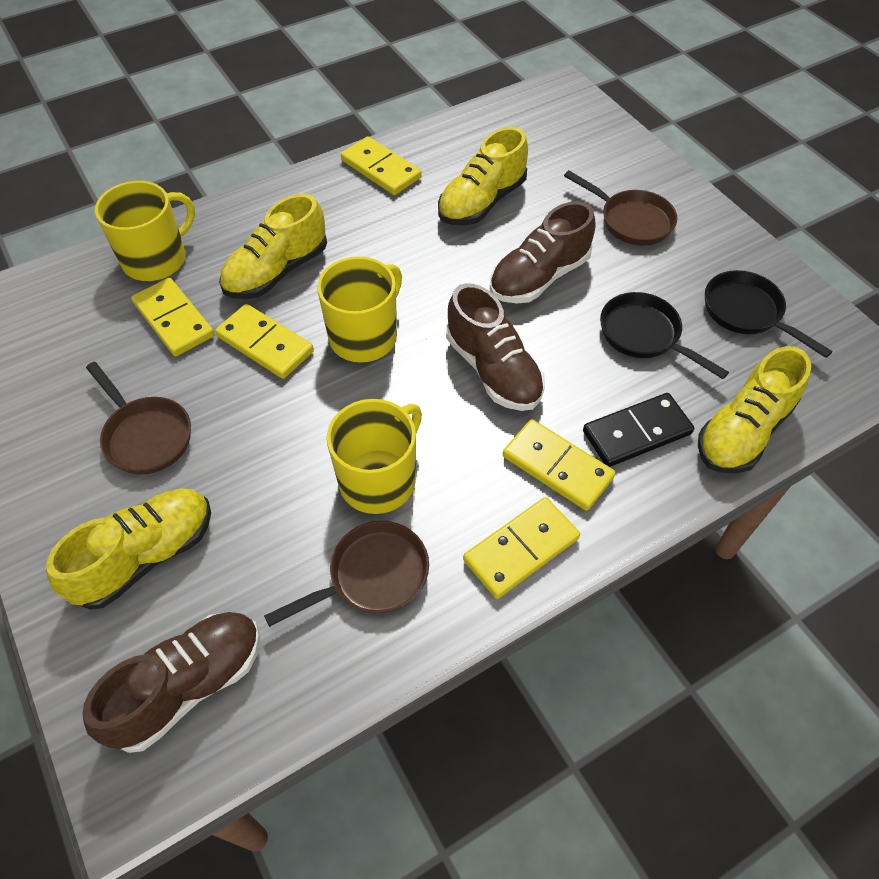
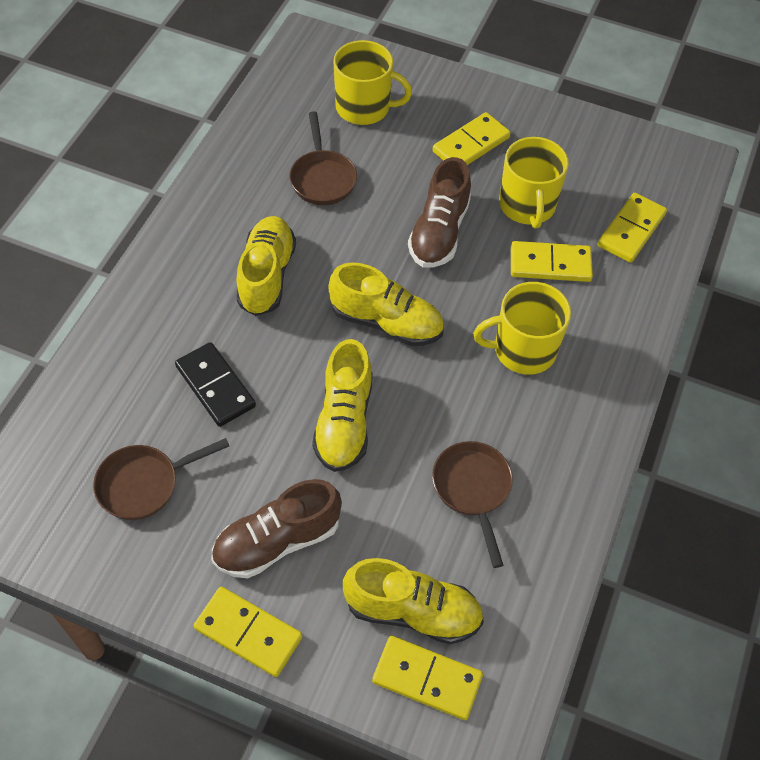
black pan: 2 -> 0
brown shoe: 3 -> 2

